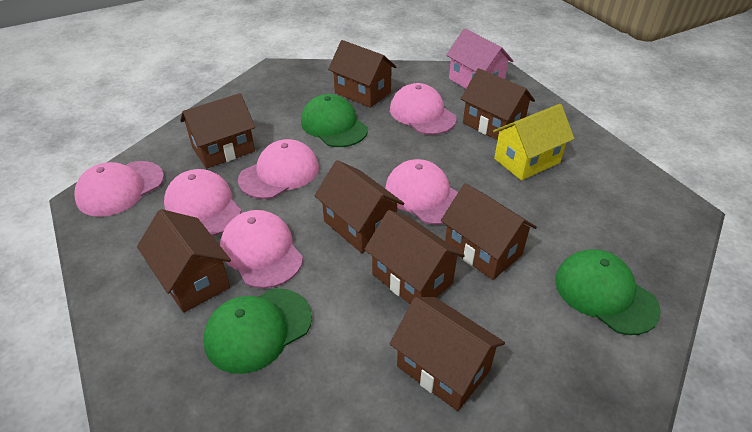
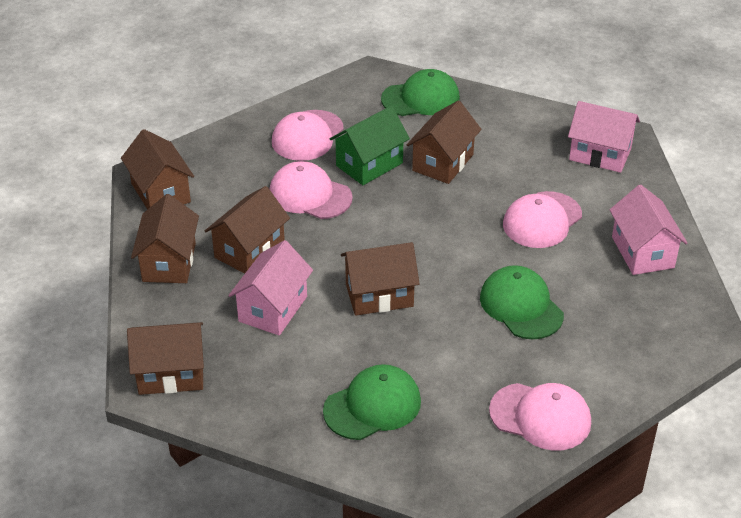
brown house: 8 -> 6
green house: 0 -> 1
pink cap: 6 -> 4
pink house: 1 -> 3
yellow house: 1 -> 0

